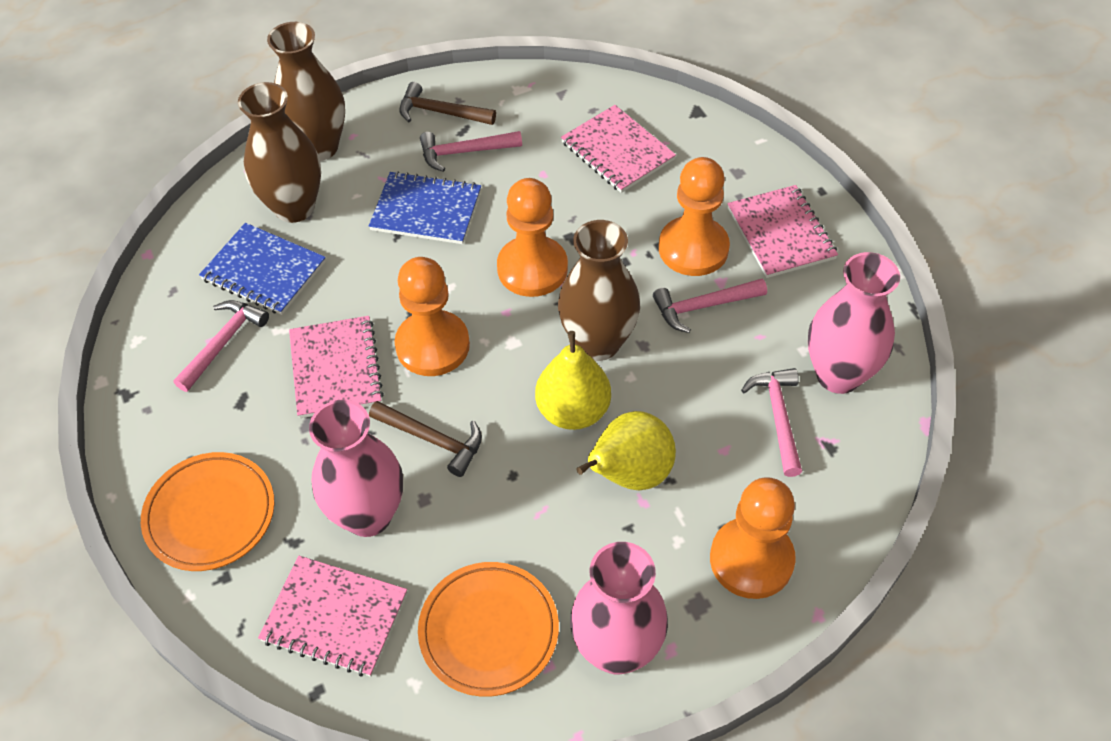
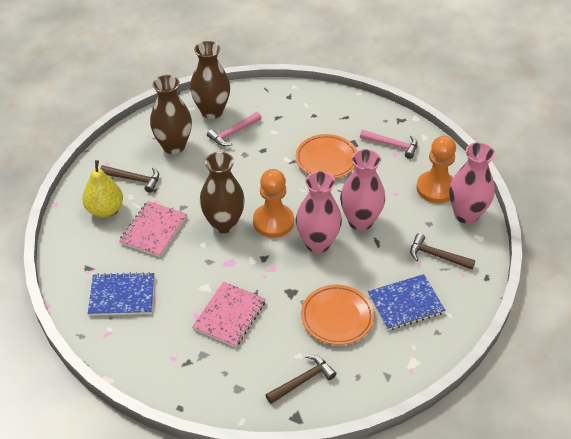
brown hammer: 2 -> 3
orange pawn: 4 -> 2
pink hammer: 4 -> 2
pink notebook: 4 -> 2
yellow pear: 2 -> 1

